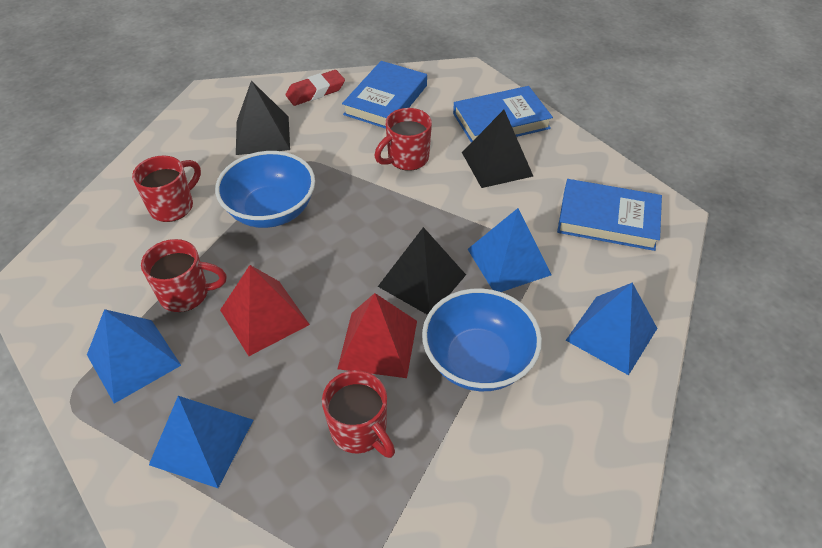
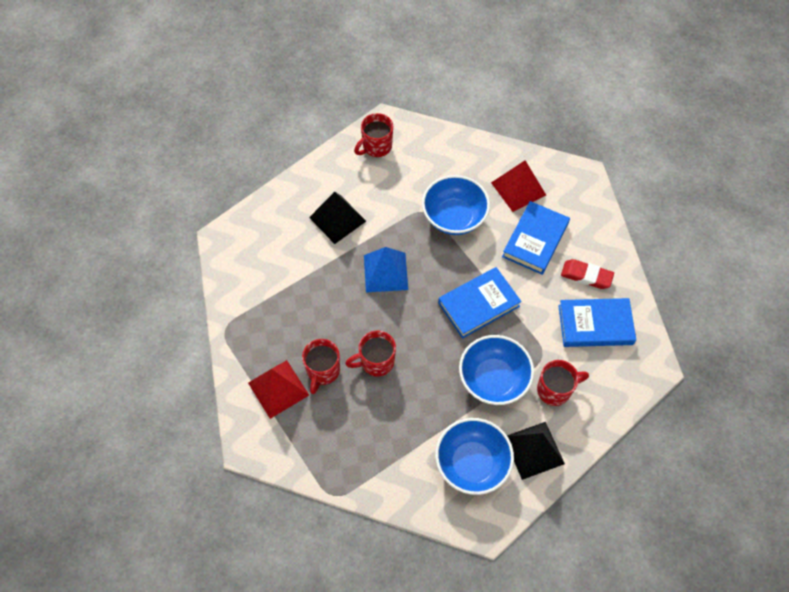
black pyramid: 3 -> 2
blue bowl: 2 -> 3
blue pyramid: 4 -> 1

